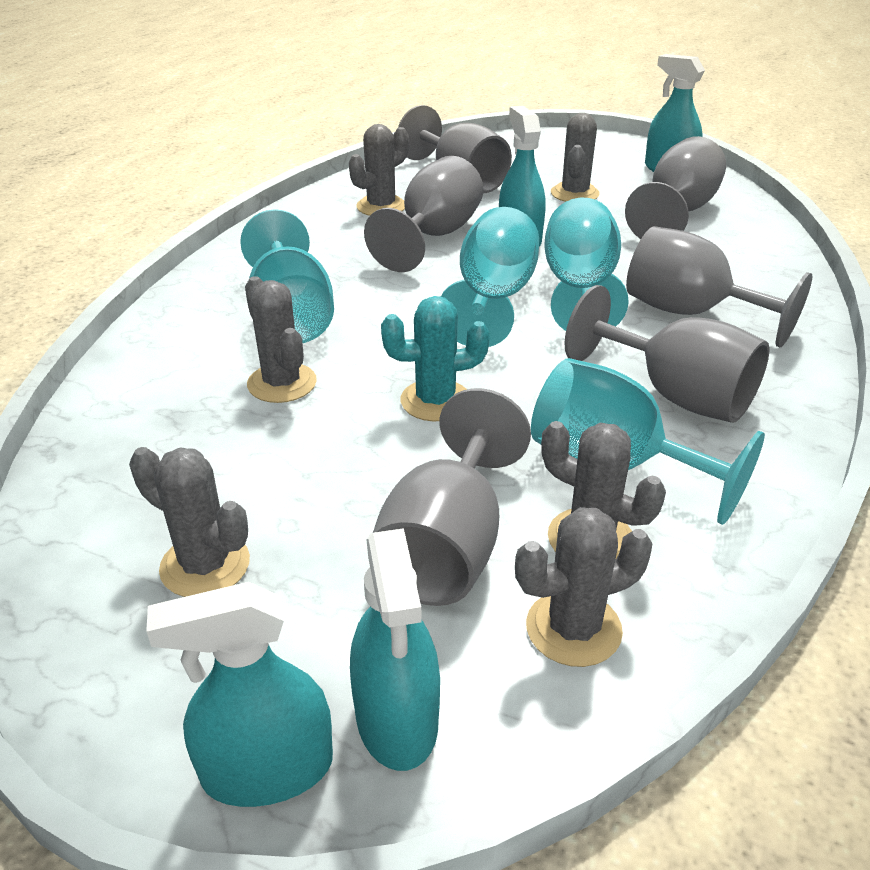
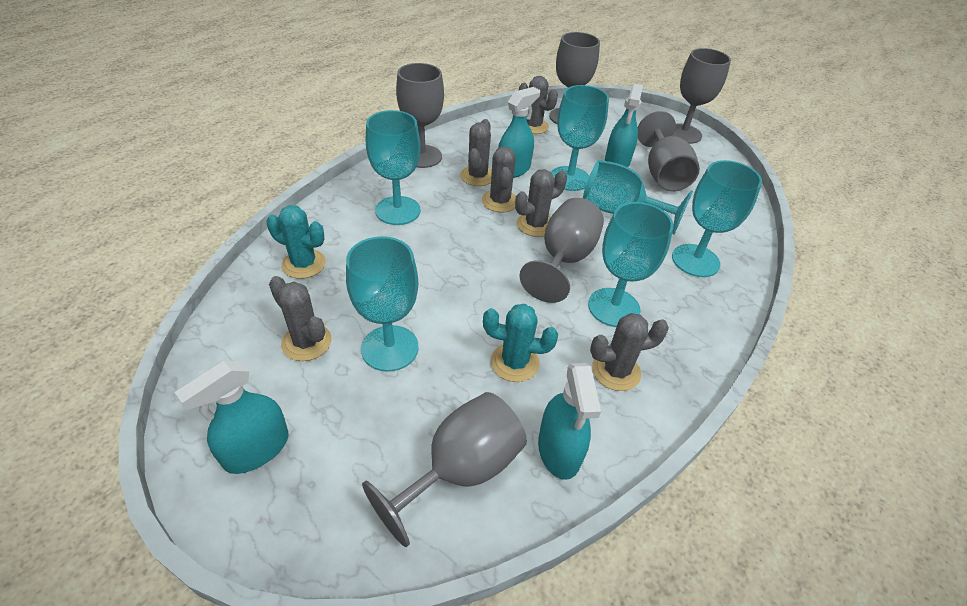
turquoise cactus: 1 -> 2
turquoise goblet: 4 -> 6

